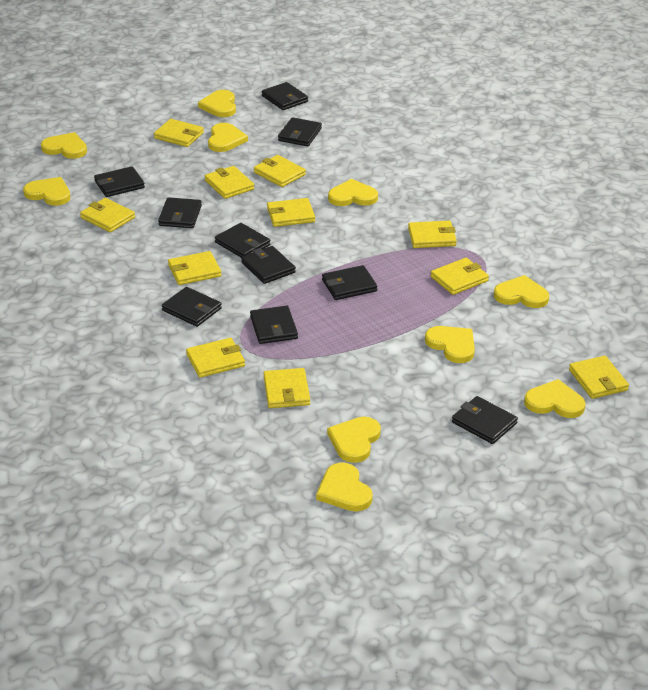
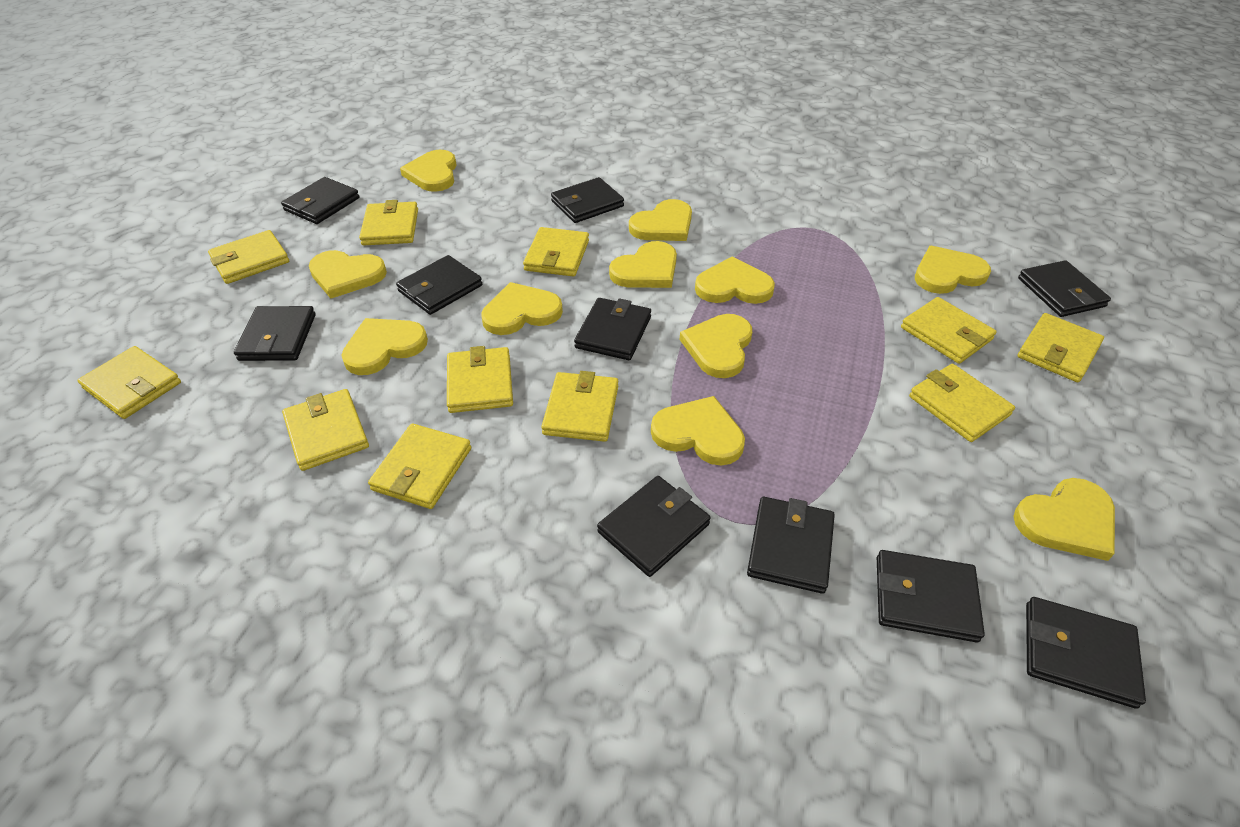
yellow heart: 10 -> 11

